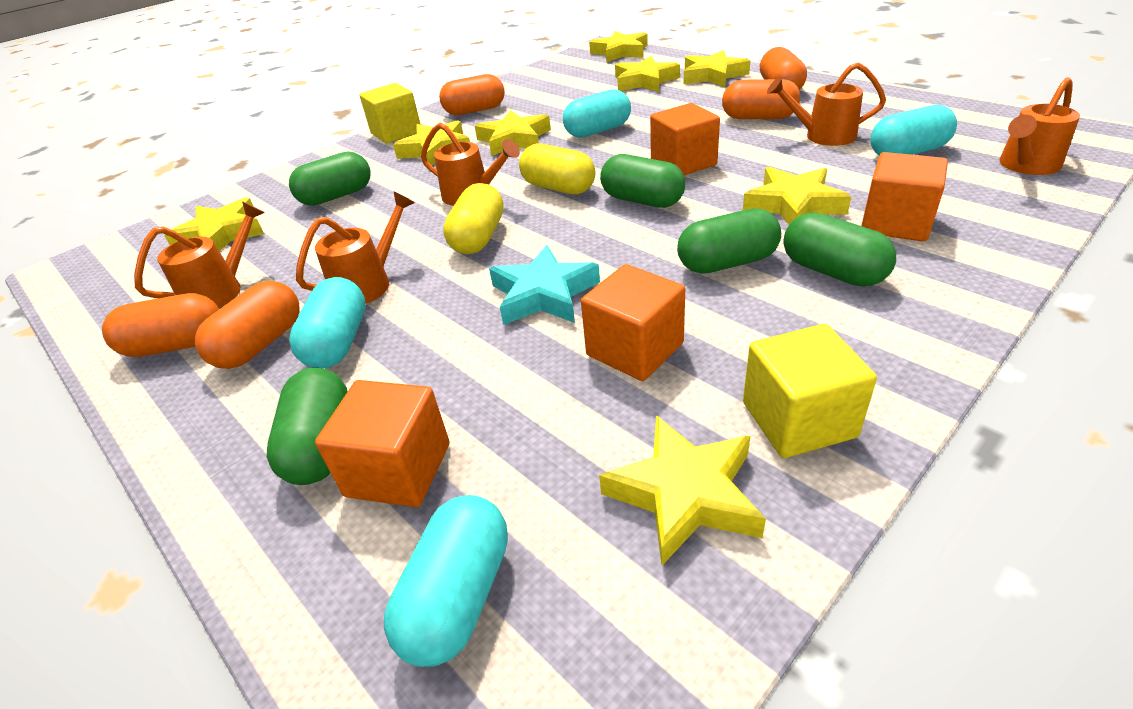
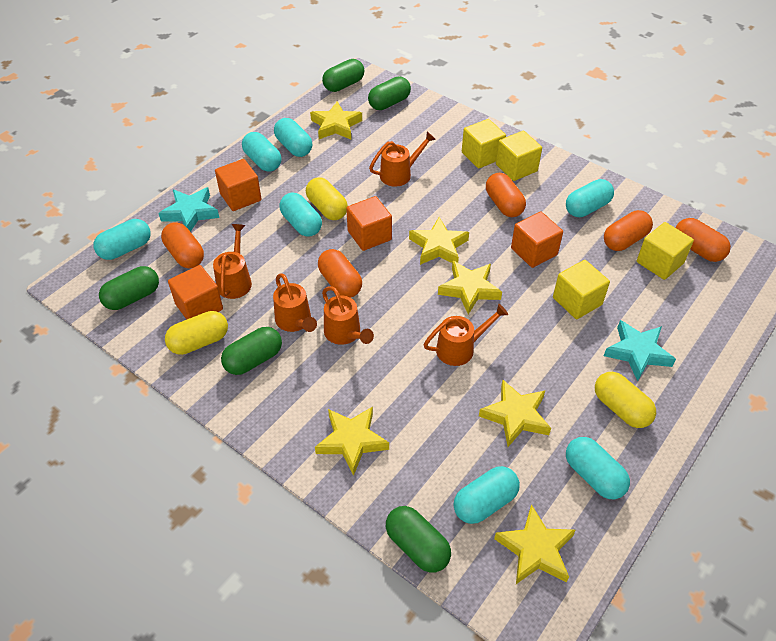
turquoise capsule: 4 -> 7
turquoise star: 1 -> 2
yellow capsule: 2 -> 3
yellow cube: 2 -> 4
yellow star: 8 -> 6

